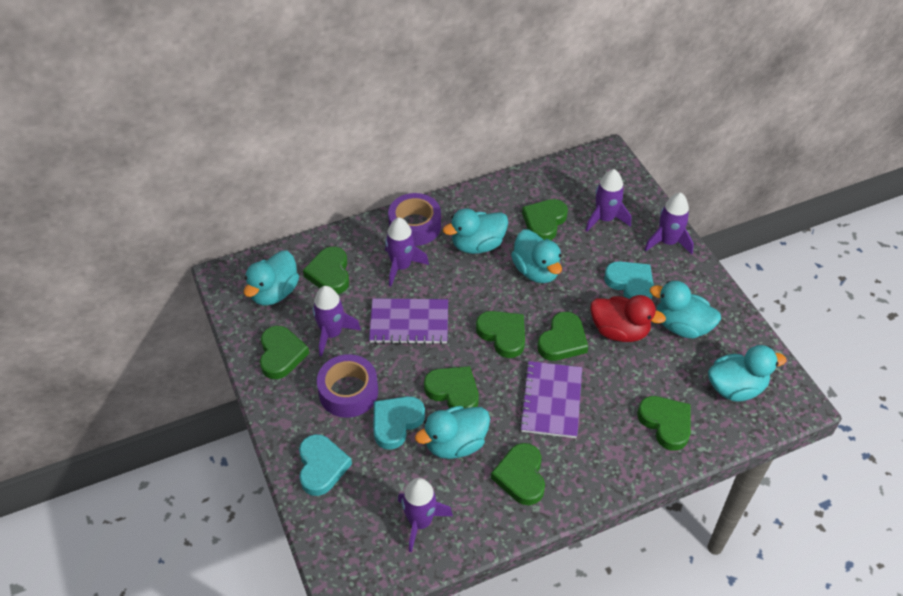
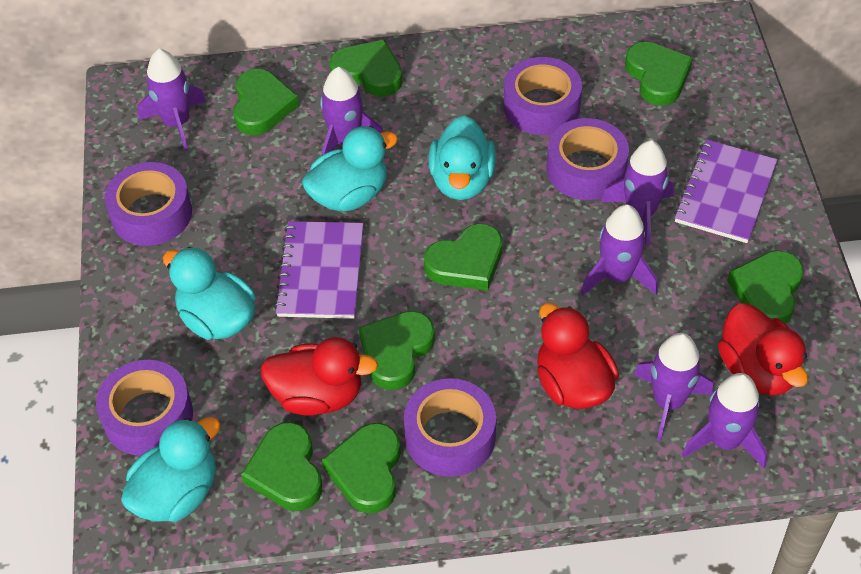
purple rocket: 5 -> 6
purple tape: 2 -> 5
red duck: 1 -> 3
turquoise duck: 6 -> 4
turquoise heart: 3 -> 0

